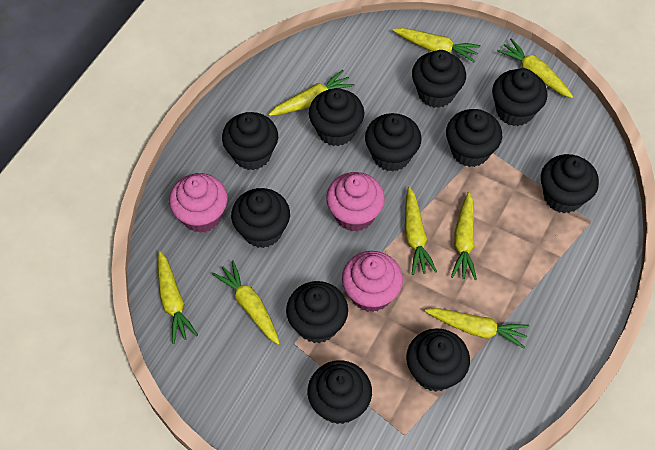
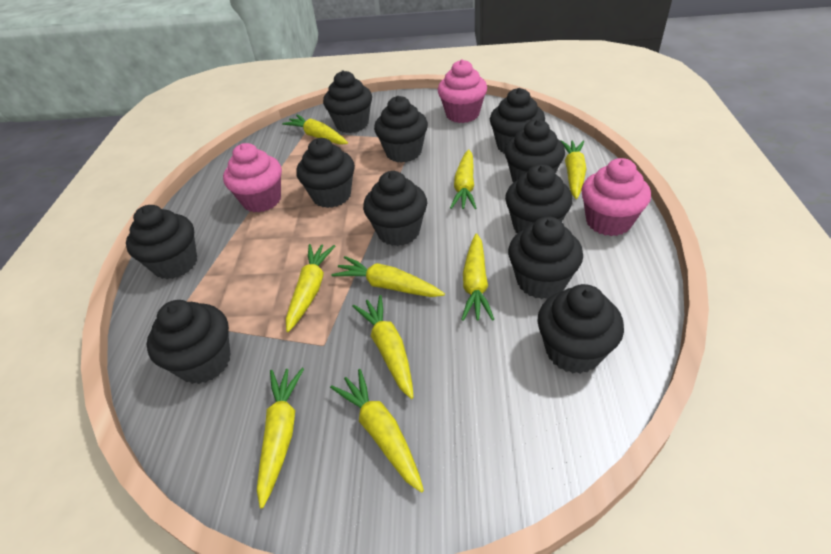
yellow carrot: 8 -> 9

